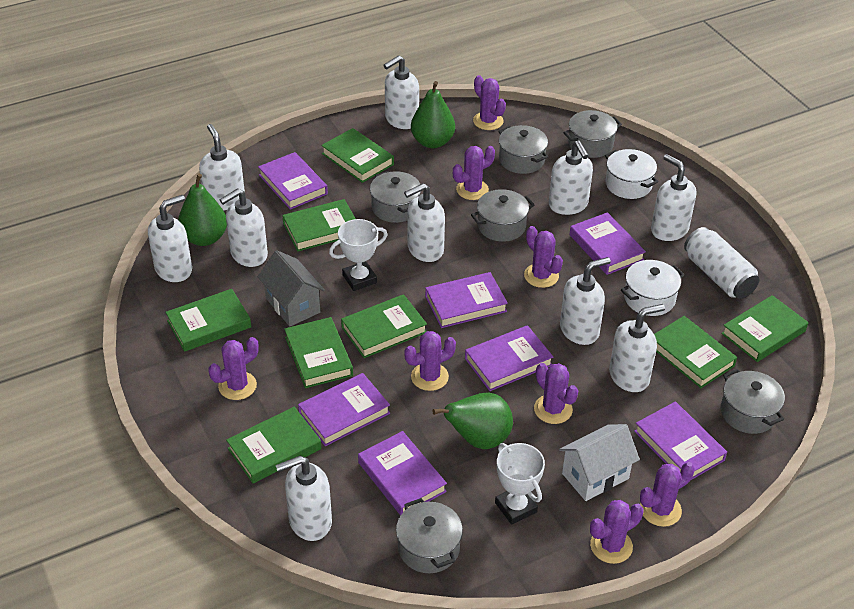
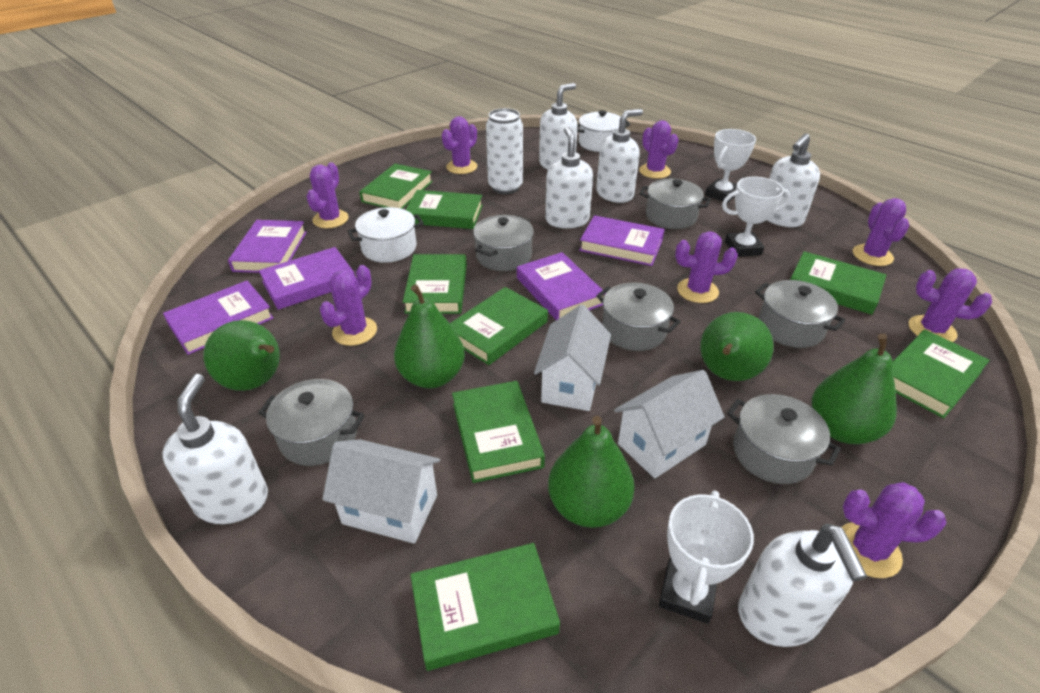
green pear: 3 -> 5
grey house: 1 -> 0
purple book: 7 -> 5
white house: 1 -> 3
white soap dispenser: 10 -> 6
white trophy: 2 -> 3

